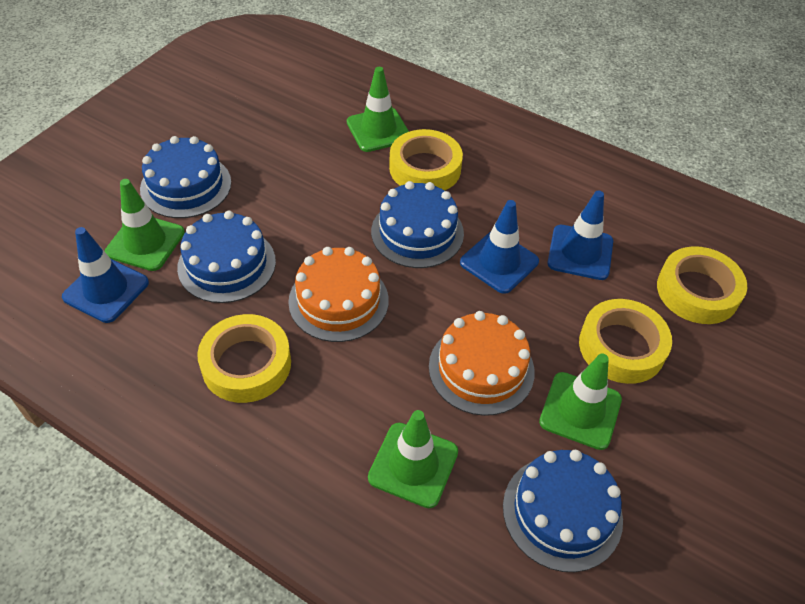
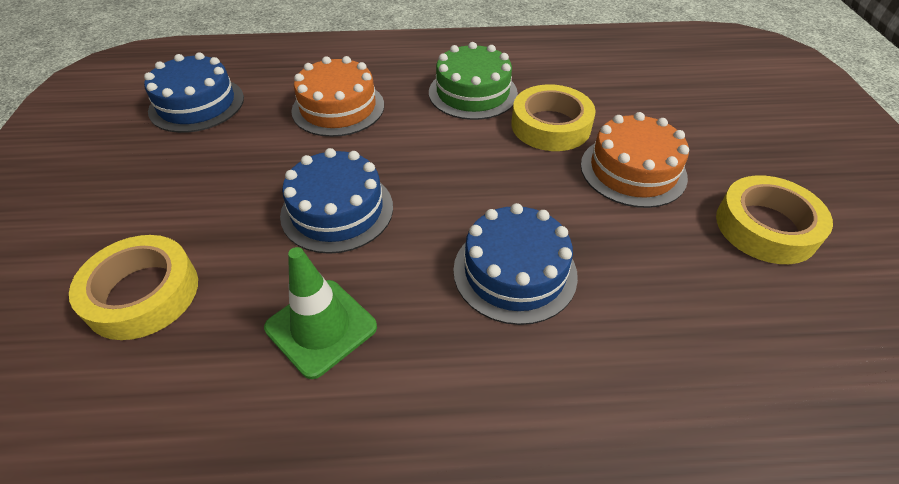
blue cake: 4 -> 3
blue traffic cone: 3 -> 0
green cake: 0 -> 1
green traffic cone: 4 -> 1
yellow tape: 4 -> 3

